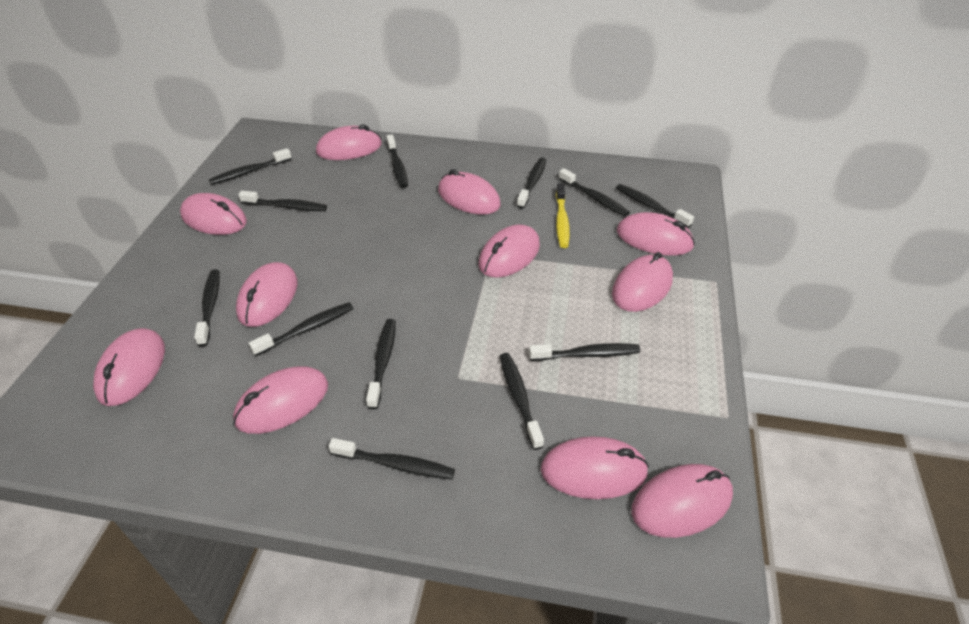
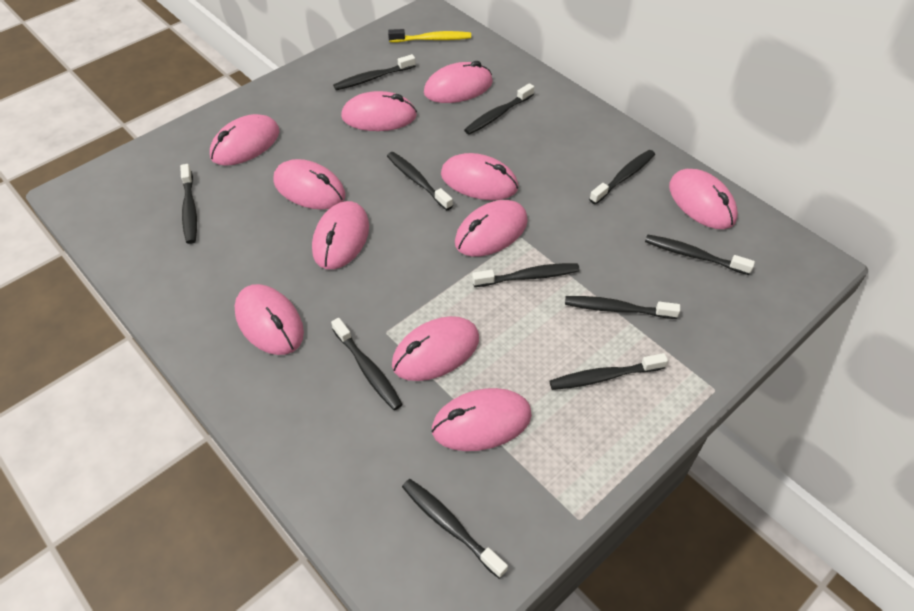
black toothbrush: 12 -> 11

